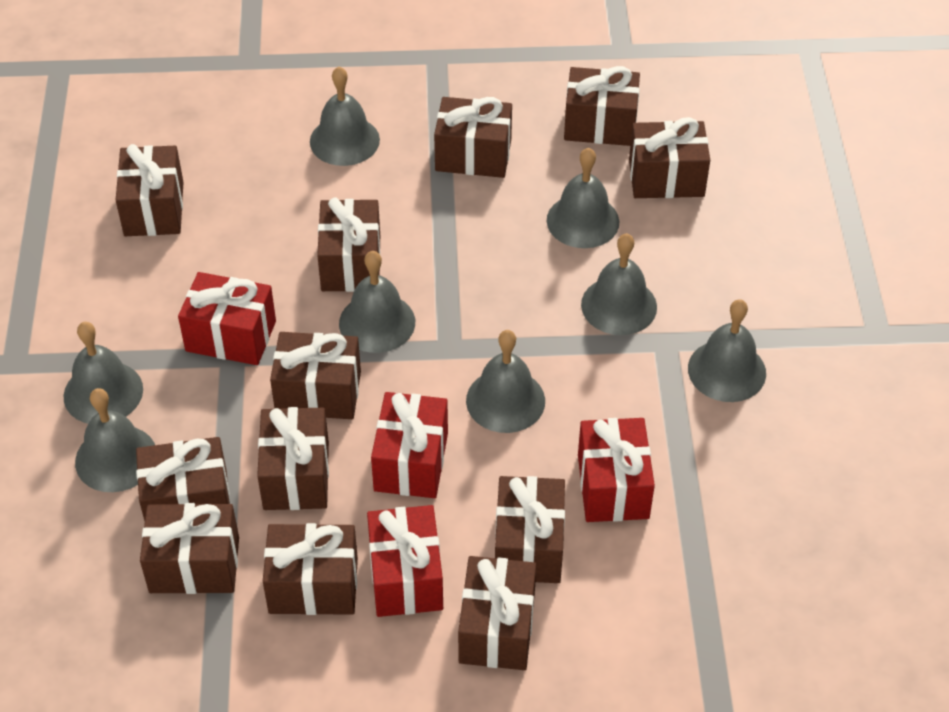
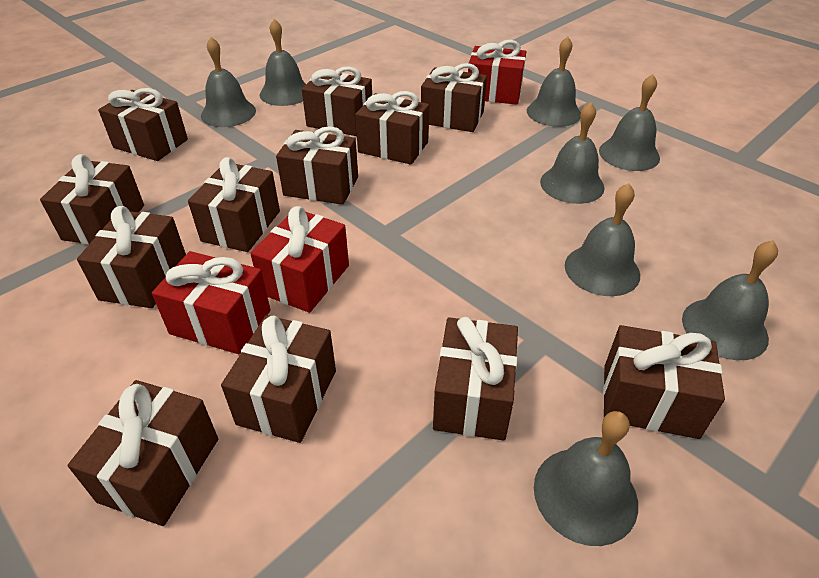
red gift: 4 -> 3

